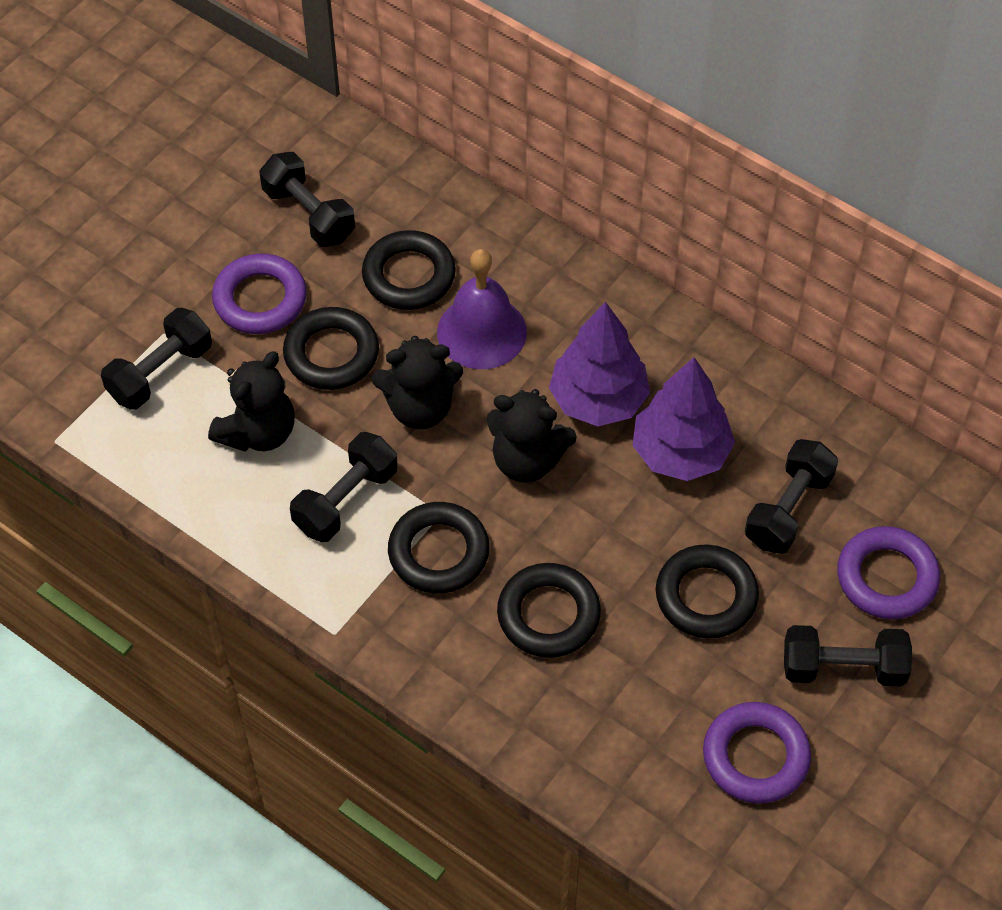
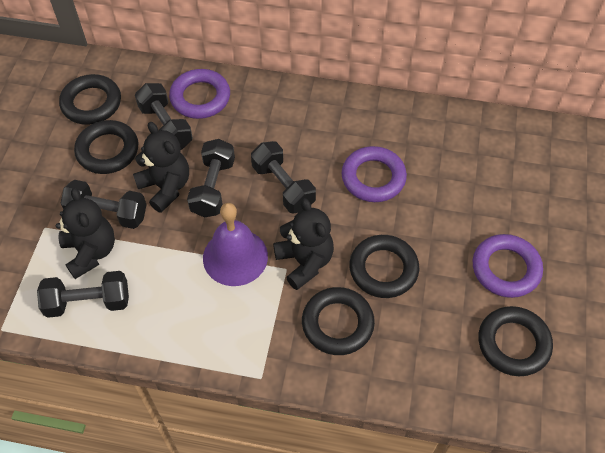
purple tree: 2 -> 0

